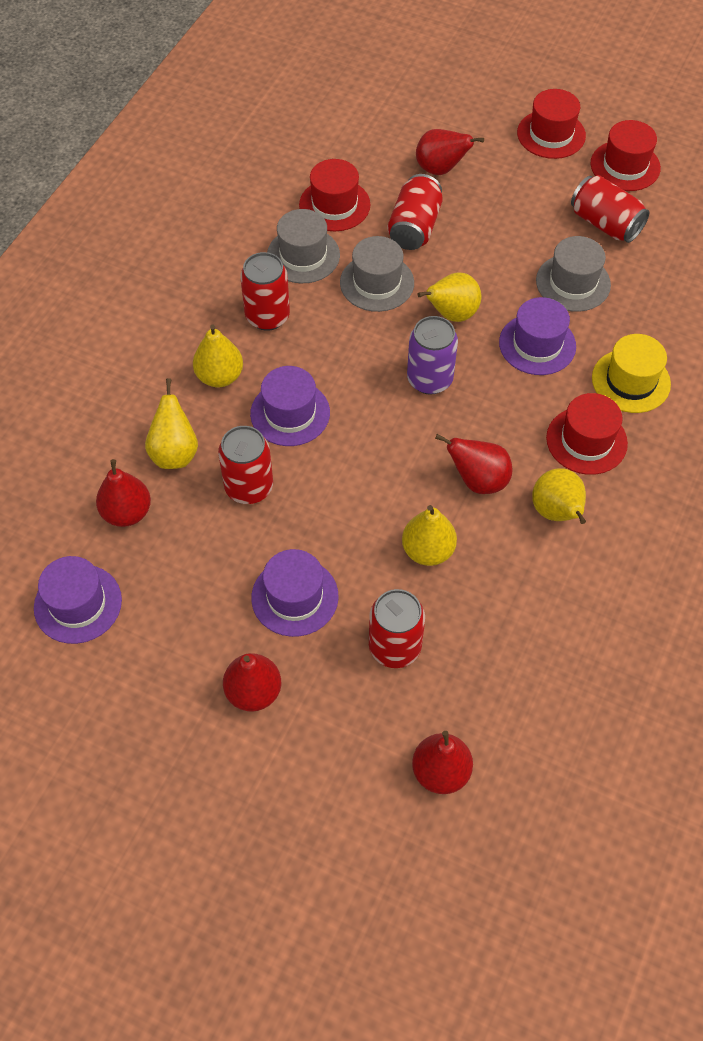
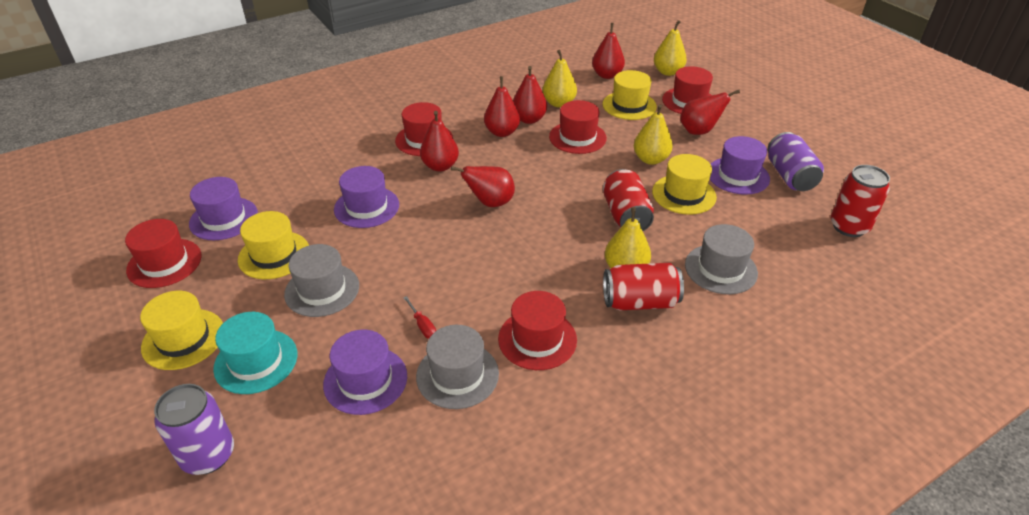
purple can: 1 -> 2
red can: 5 -> 3
red hat: 4 -> 5
red pear: 5 -> 6
red screwdriver: 0 -> 1
turquoise hat: 0 -> 1
yellow hat: 1 -> 4
yellow pear: 5 -> 4

